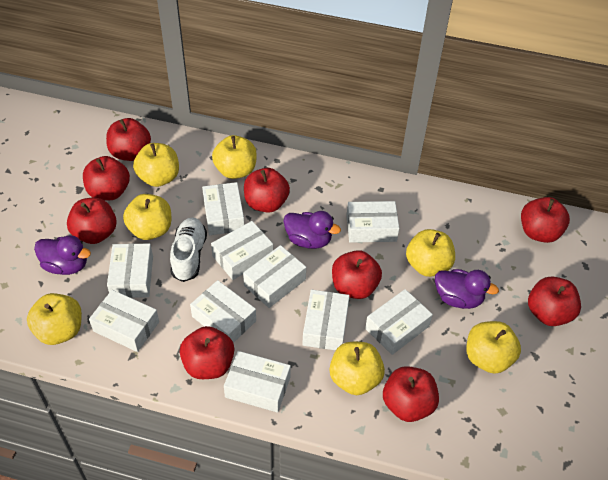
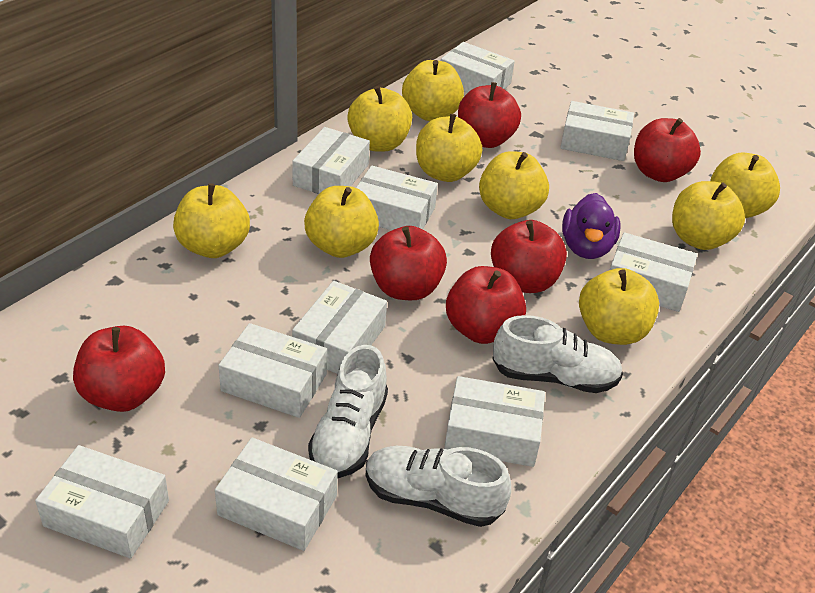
purple duck: 3 -> 1
red apple: 9 -> 6
white shoe: 1 -> 3
yellow apple: 7 -> 9

